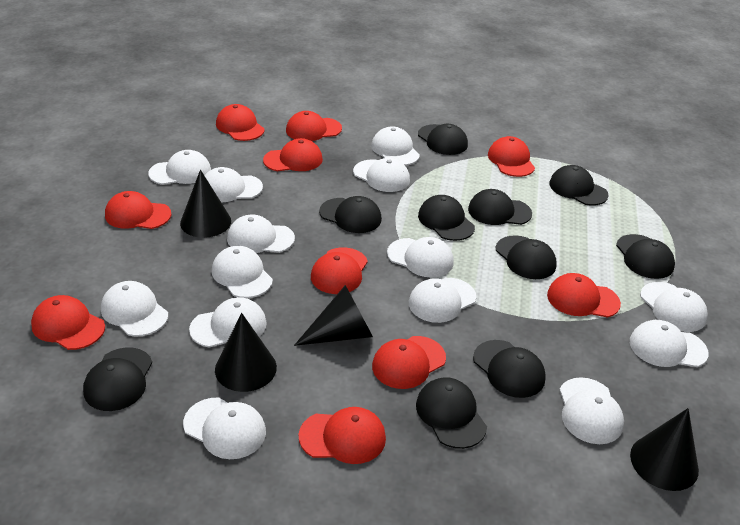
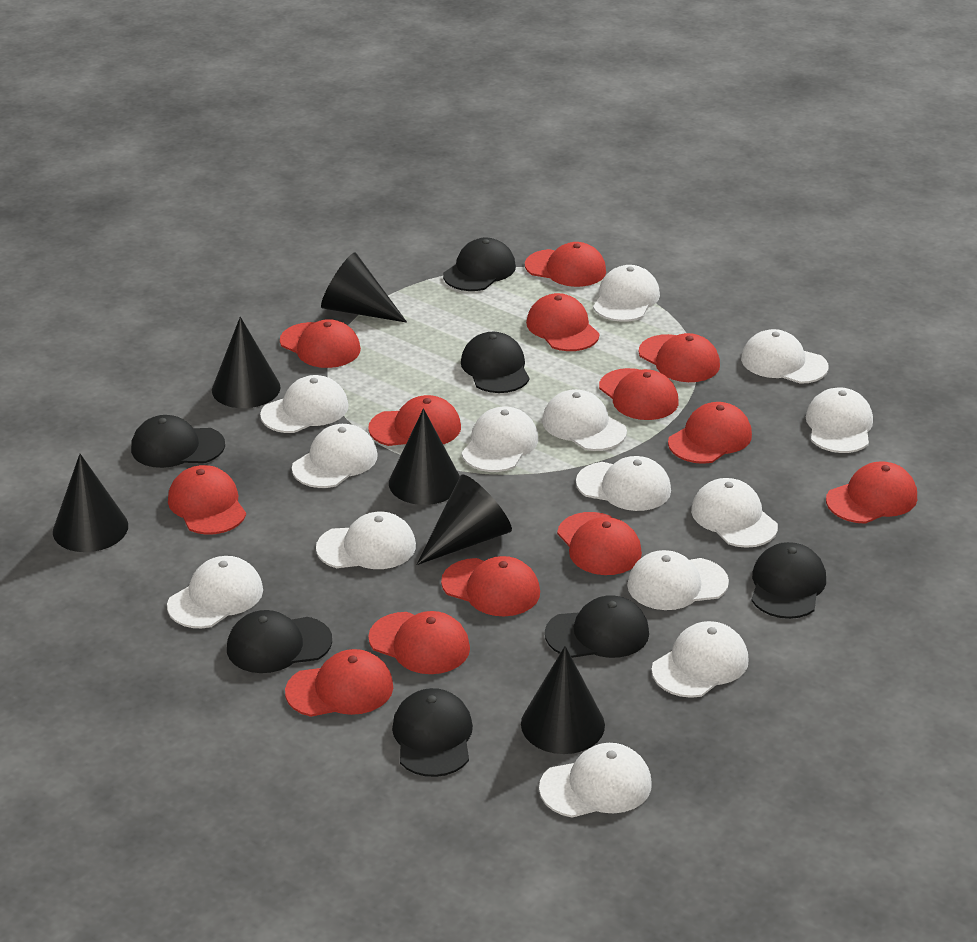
black cap: 10 -> 7
black cone: 4 -> 6
red cap: 10 -> 13

